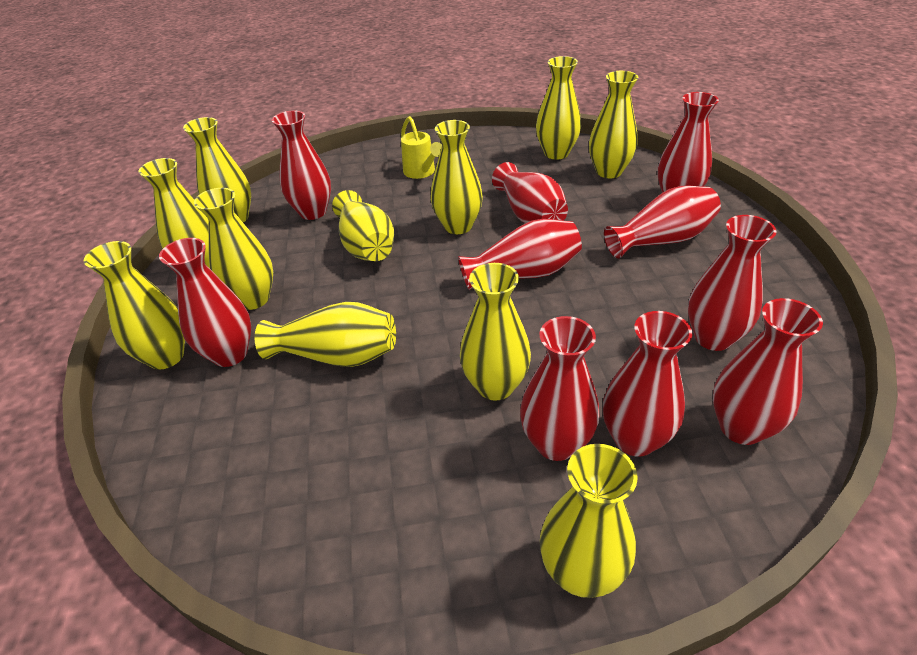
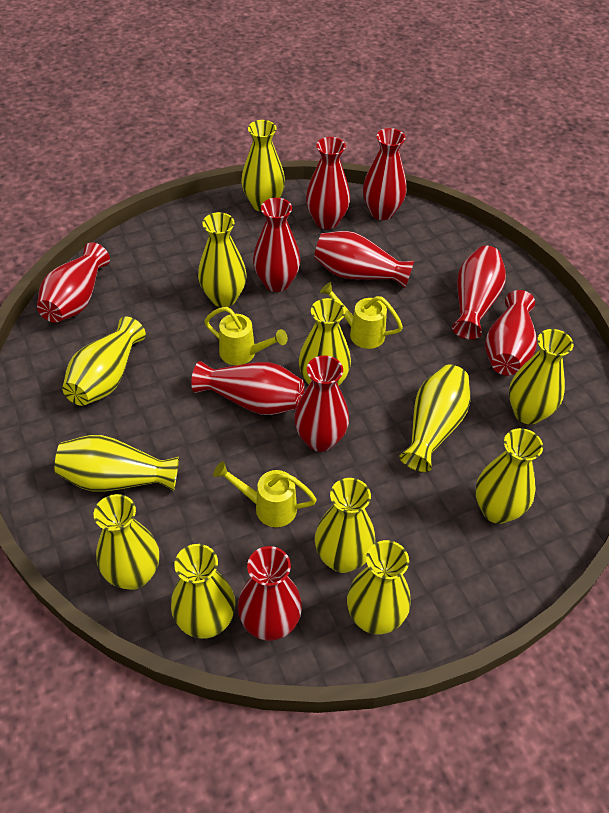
yellow vase: 11 -> 12
yellow watering can: 1 -> 3

